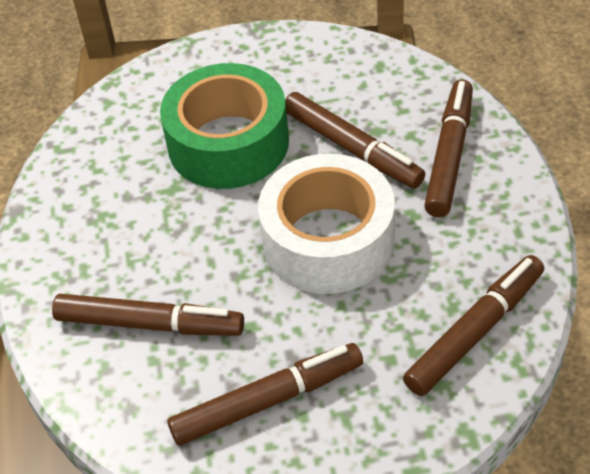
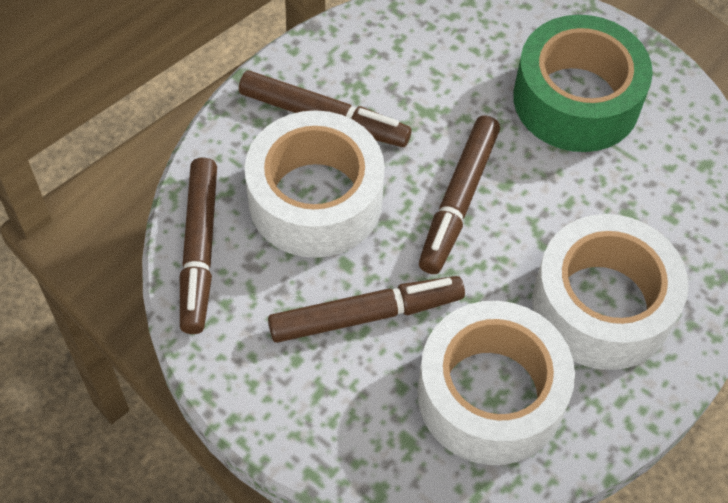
brown marker: 5 -> 4
white tape: 1 -> 3

